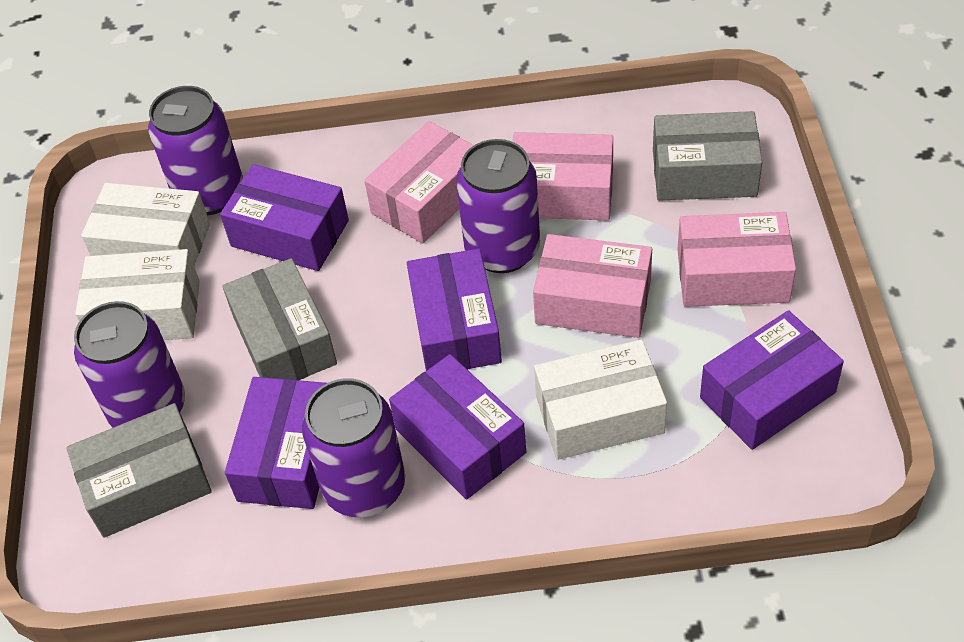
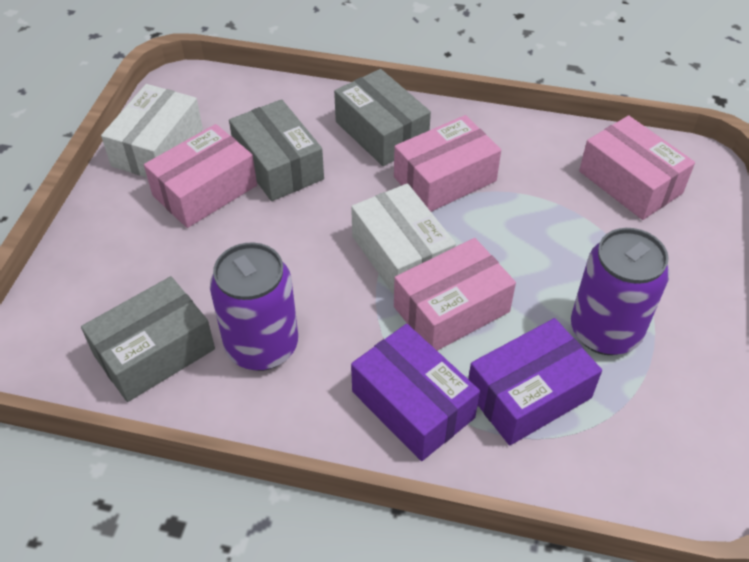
purple box: 5 -> 2
purple can: 4 -> 2
white box: 3 -> 2

